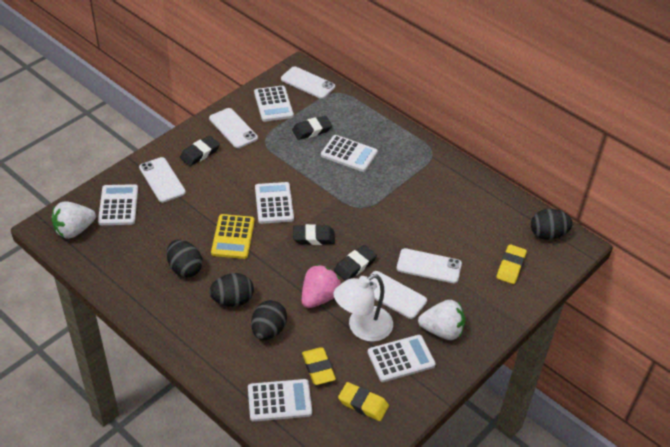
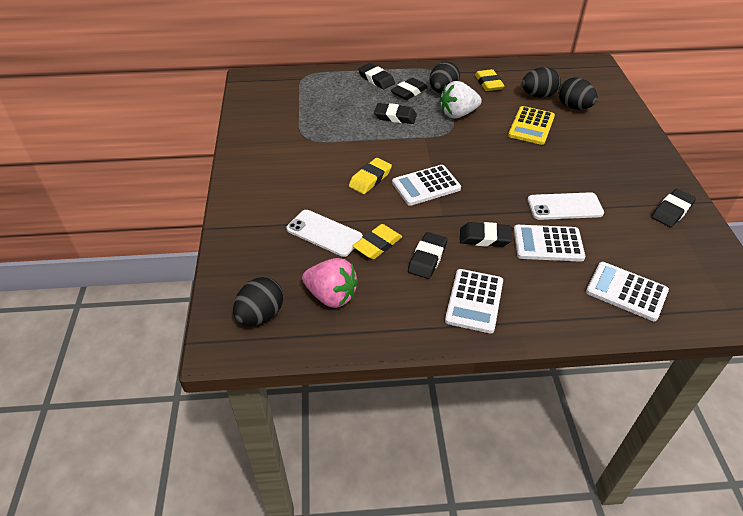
black eraser: 4 -> 6
white calculator: 6 -> 4
white lamp: 1 -> 0
white phone: 5 -> 2
white strawberry: 2 -> 1

